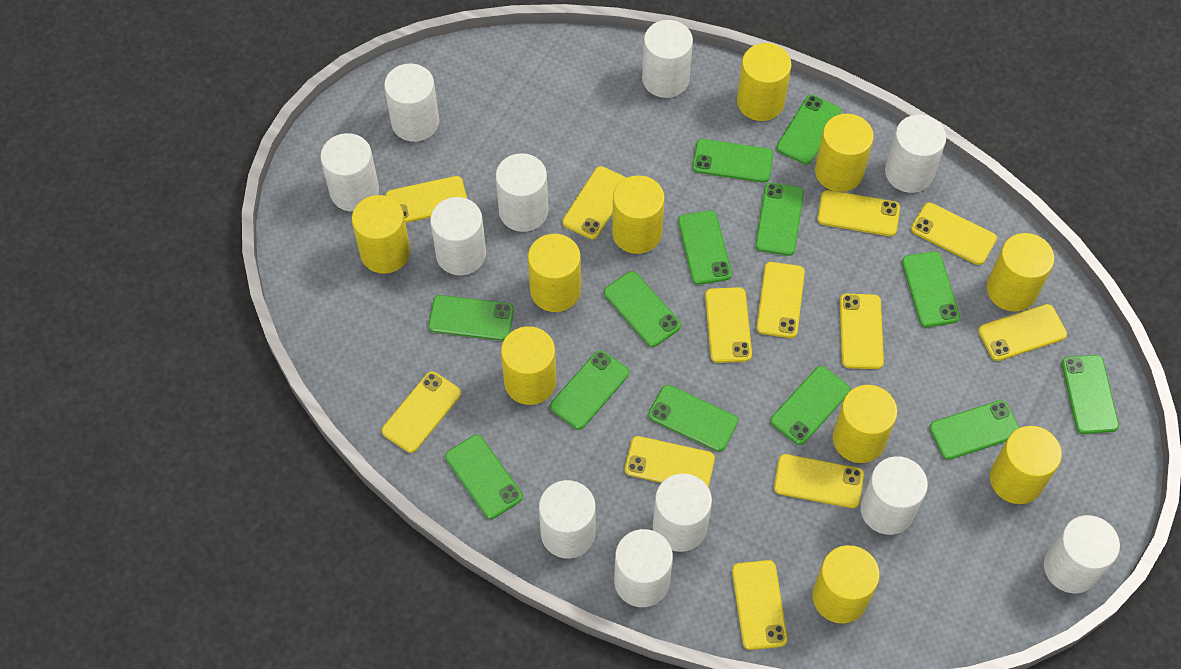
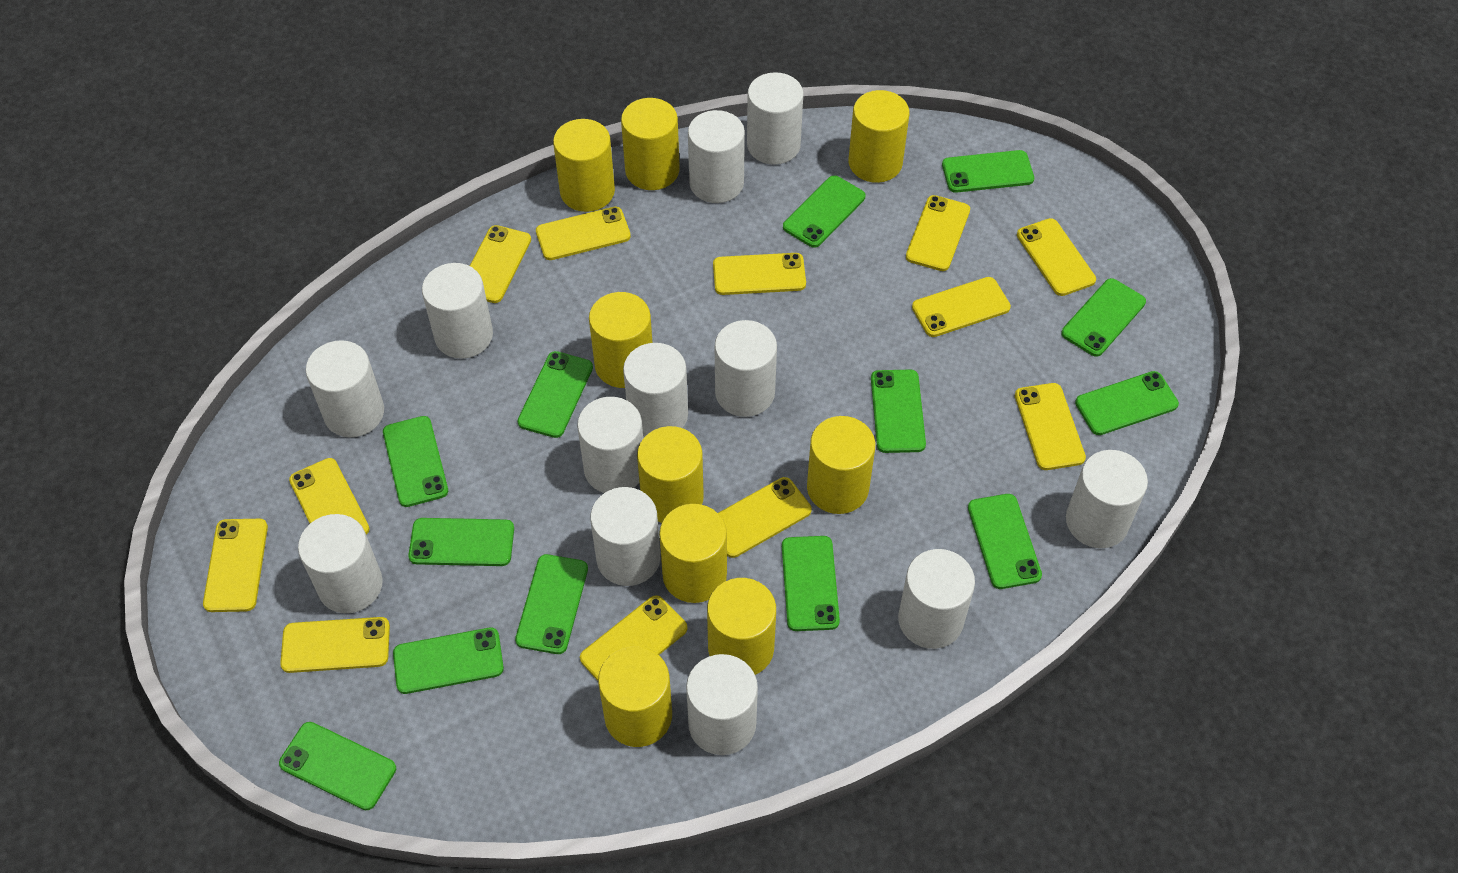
white cylinder: 11 -> 12
yellow cylinder: 10 -> 9

